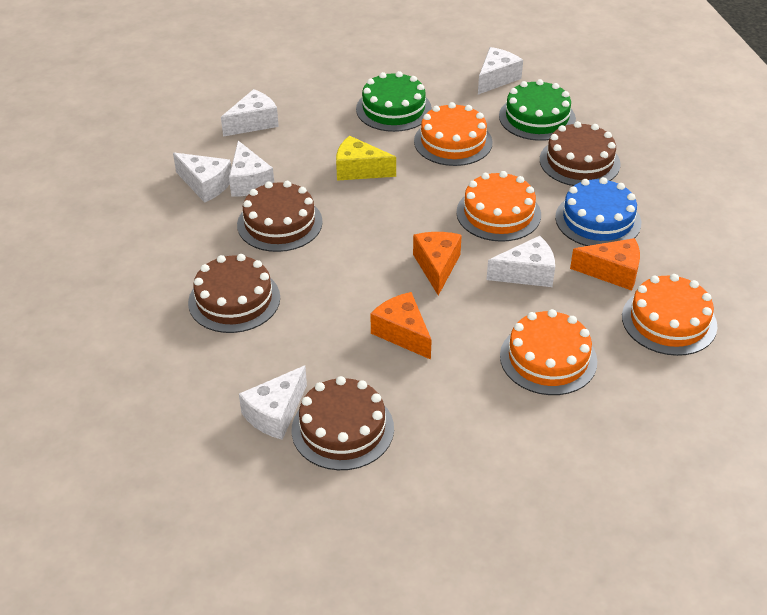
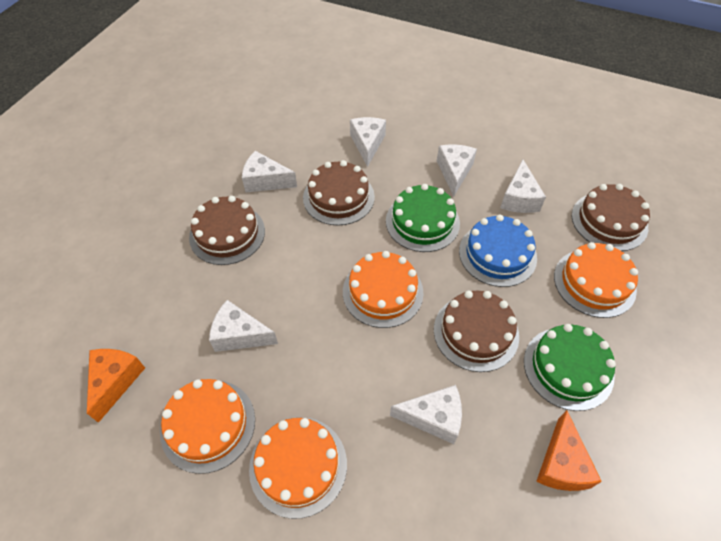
orange cheese: 3 -> 2
yellow cheese: 1 -> 0

